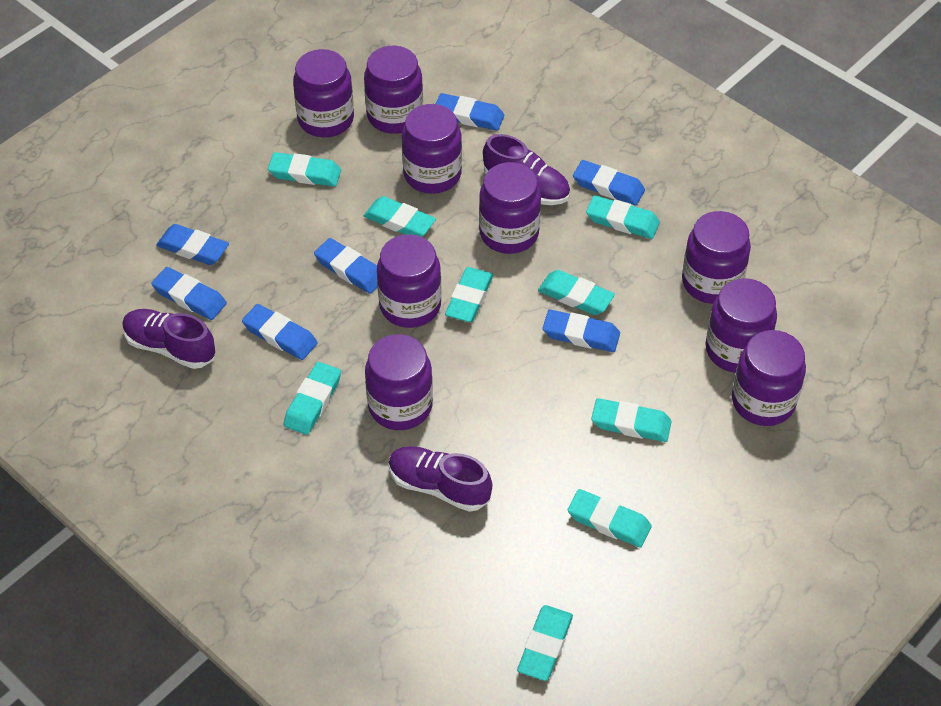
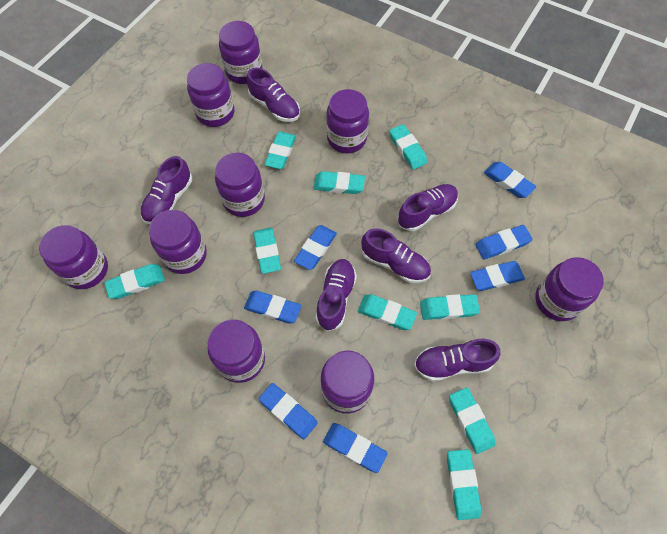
purple shoe: 3 -> 6

